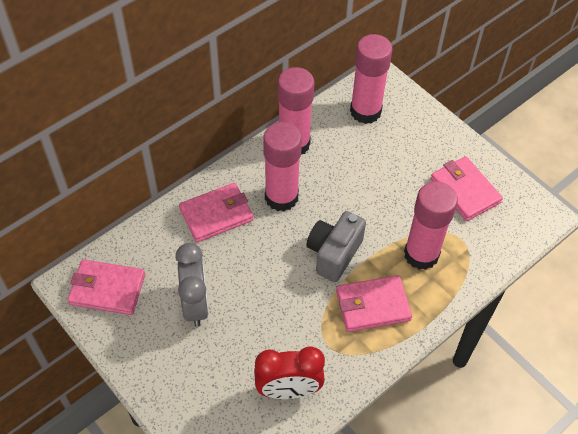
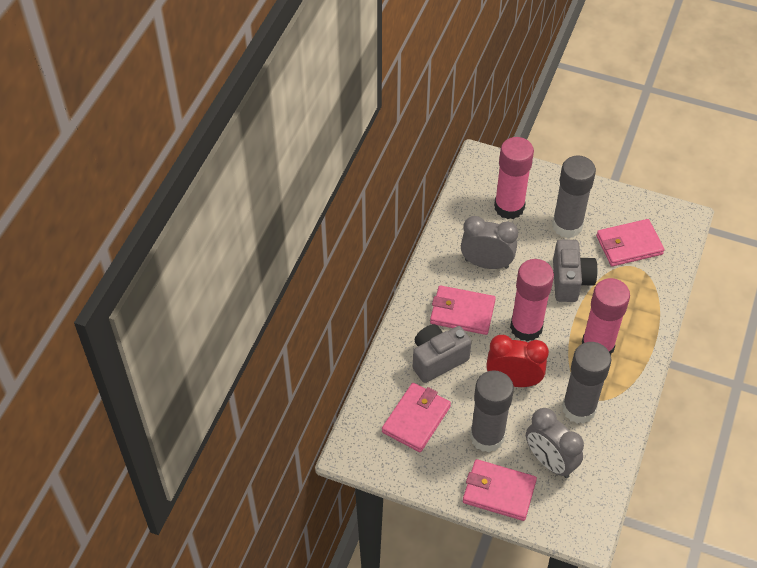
grey camera: 1 -> 2
grey clock: 1 -> 2
grey glue stick: 0 -> 3
pink glue stick: 4 -> 3

